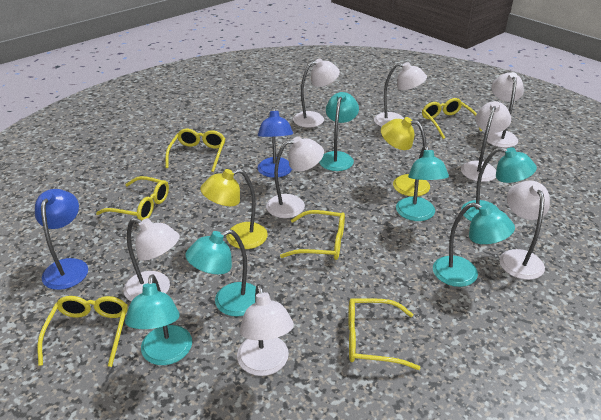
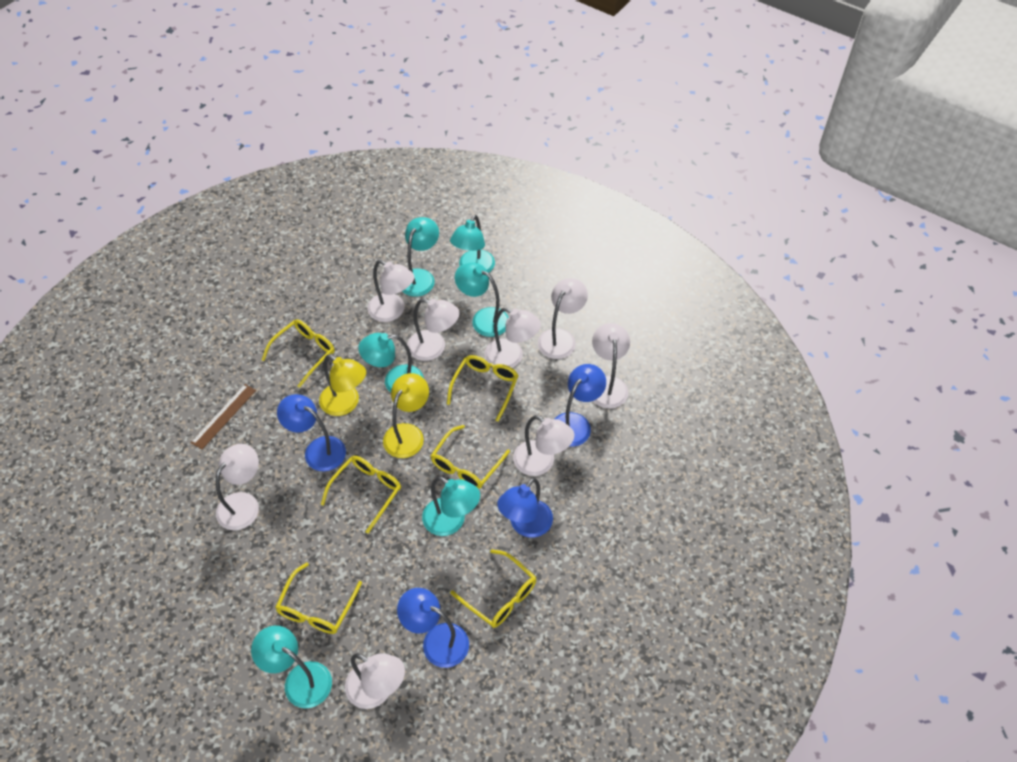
blue lamp: 2 -> 4
brown ruler: 0 -> 1

